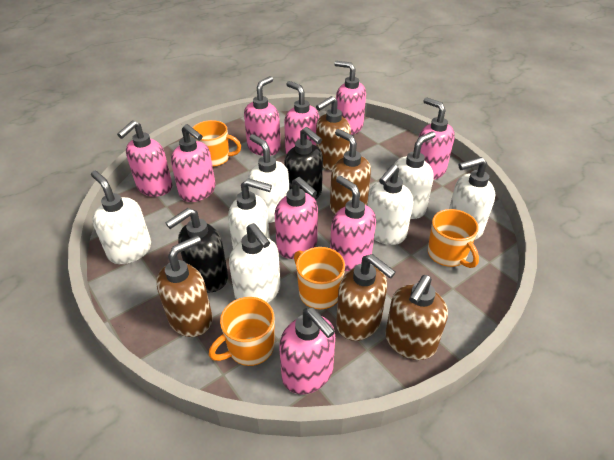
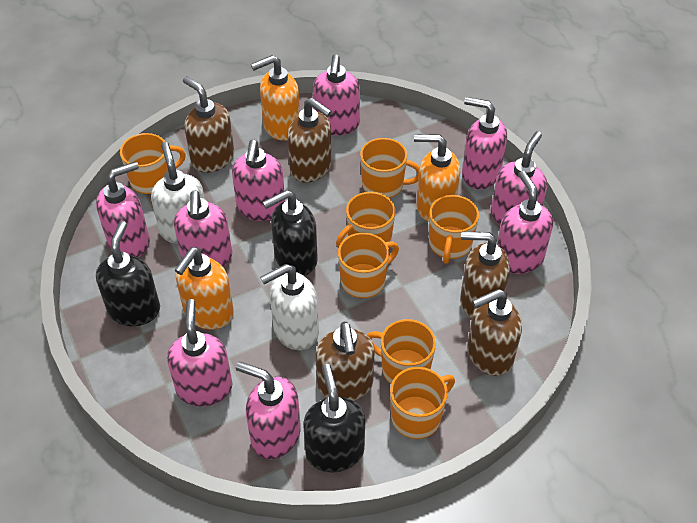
black soap dispenser: 2 -> 3
orange mug: 4 -> 7
orange soap dispenser: 0 -> 3
white soap dispenser: 7 -> 2

